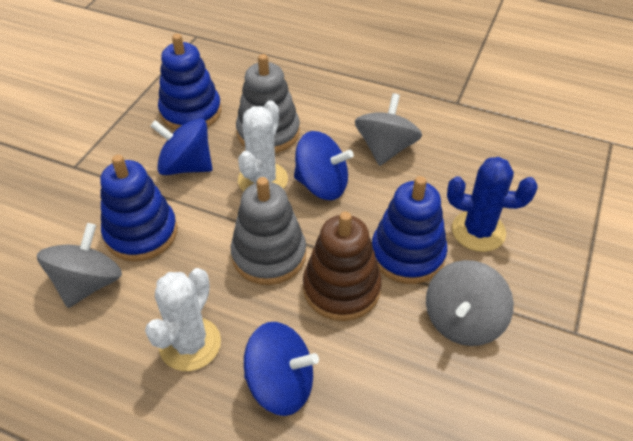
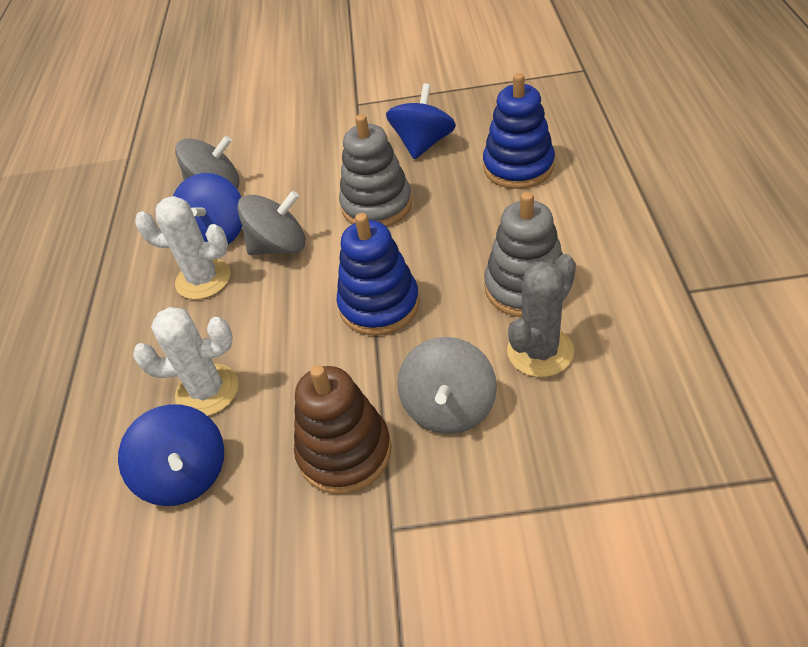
blue cactus: 1 -> 0
blue stacking toy: 3 -> 2
grey cactus: 0 -> 1

